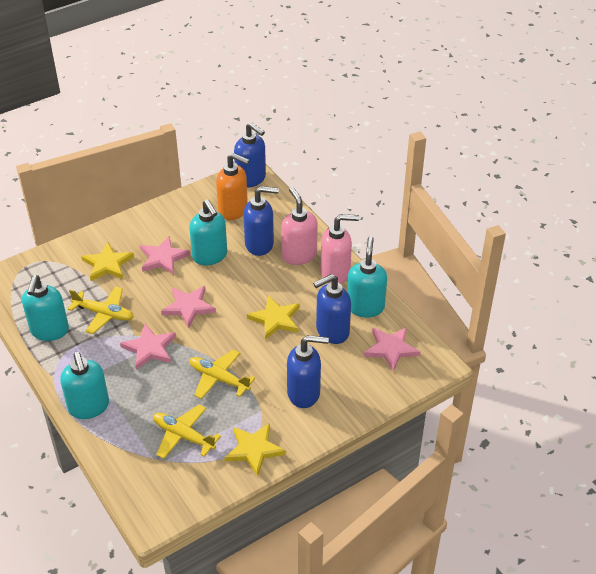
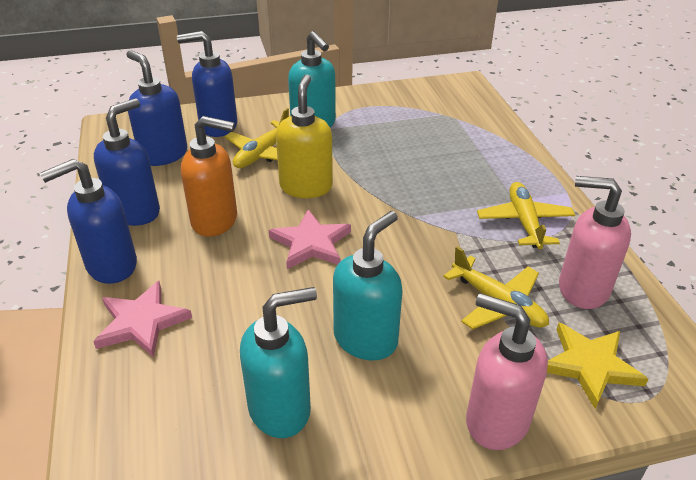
pink star: 4 -> 2
turquoise soap dispenser: 4 -> 3
yellow soap dispenser: 0 -> 1
yellow star: 3 -> 1

